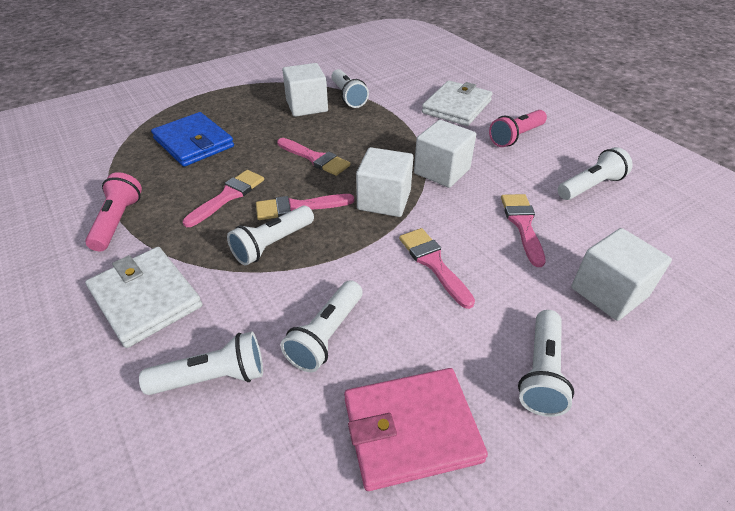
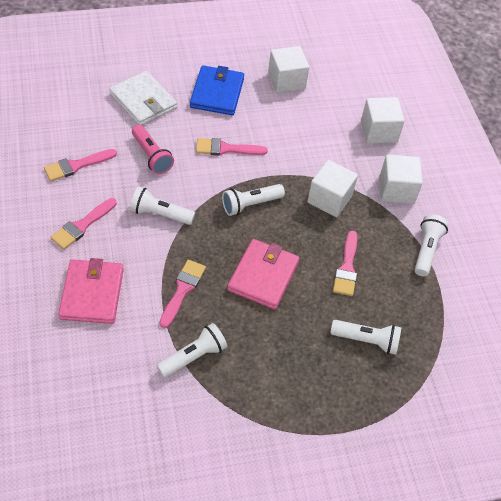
pink flashlight: 2 -> 1
pink wallet: 1 -> 2
white flashlight: 6 -> 5
white wallet: 2 -> 1

